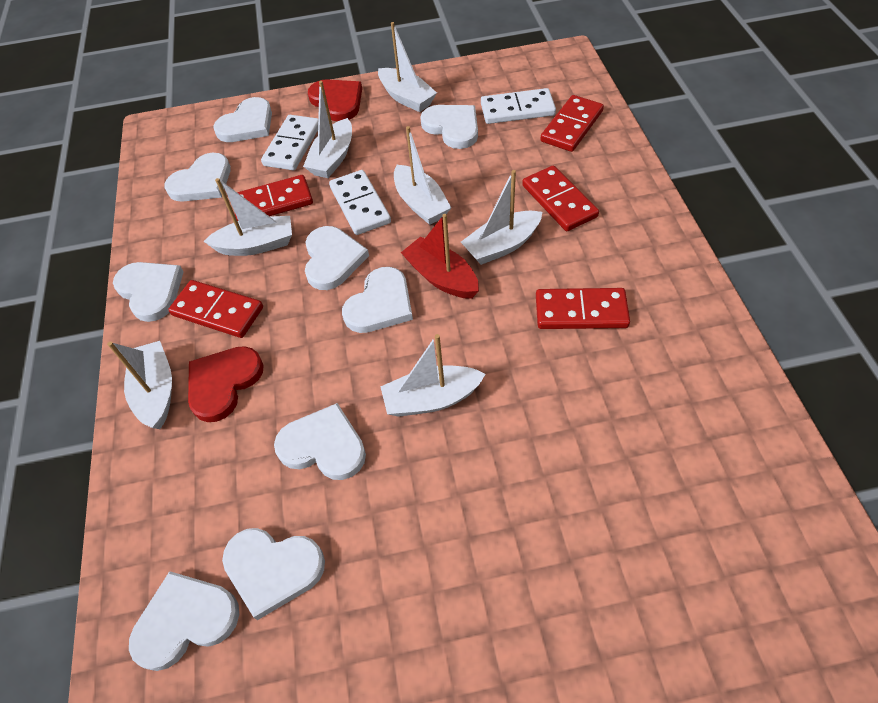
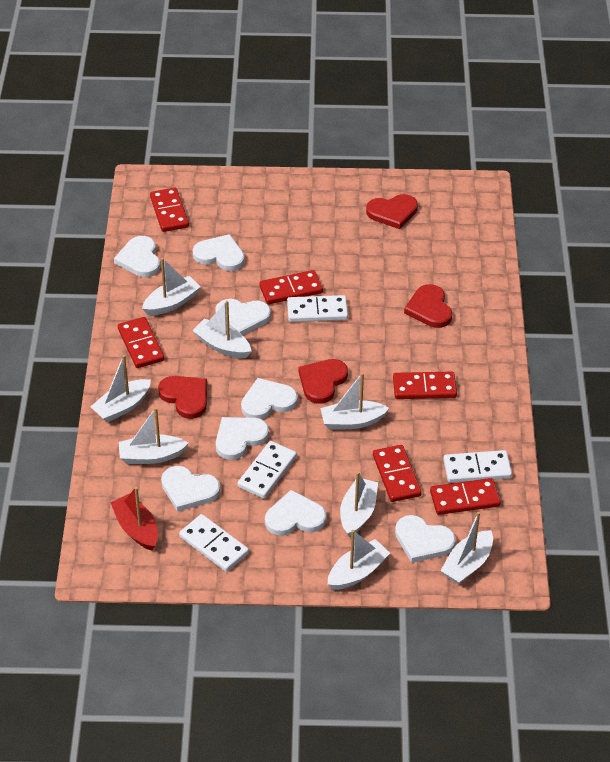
red domino: 5 -> 6
red heart: 2 -> 4
white boat: 7 -> 8
white domino: 3 -> 4
white heart: 9 -> 8

